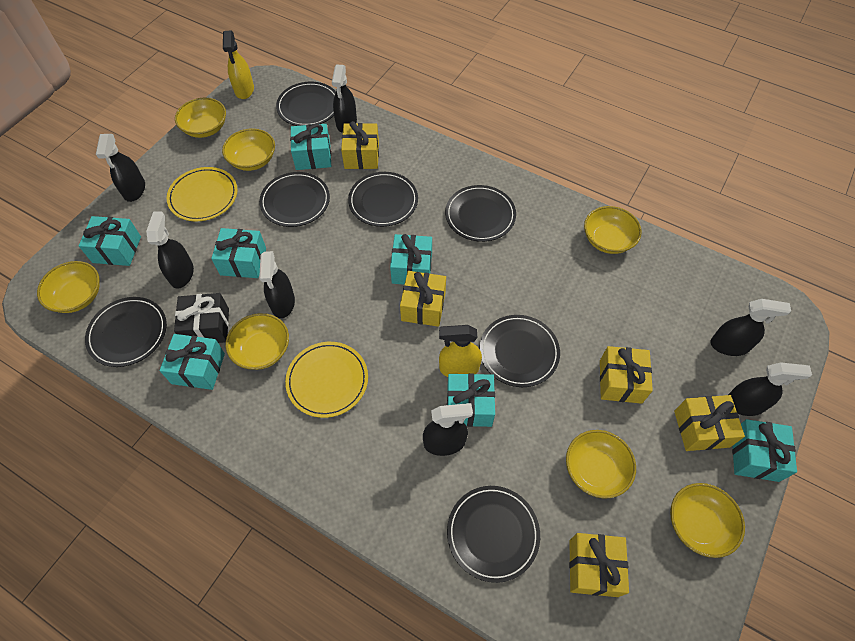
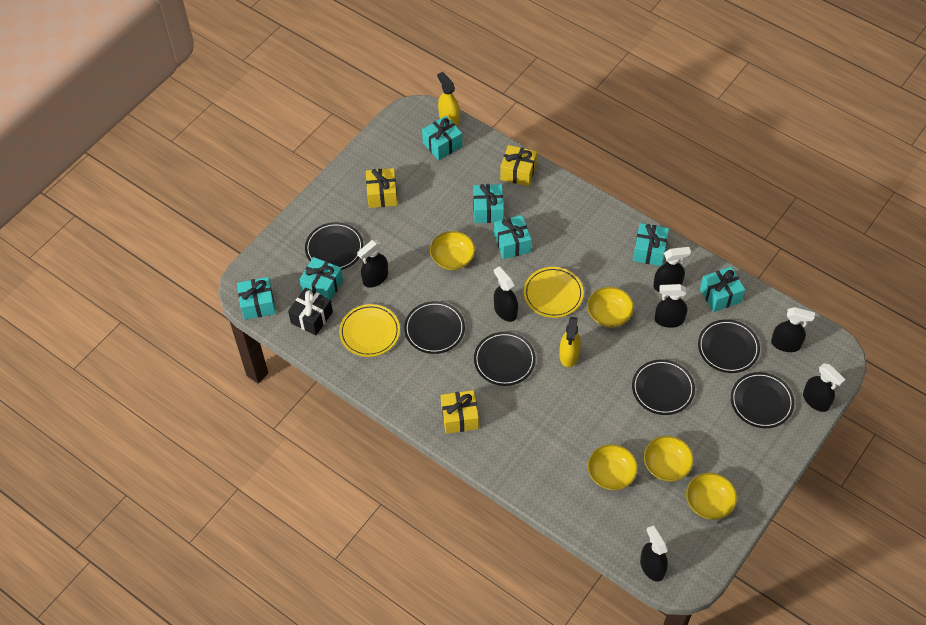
black plate: 7 -> 6
yellow bowl: 7 -> 5
yellow gift: 5 -> 3

